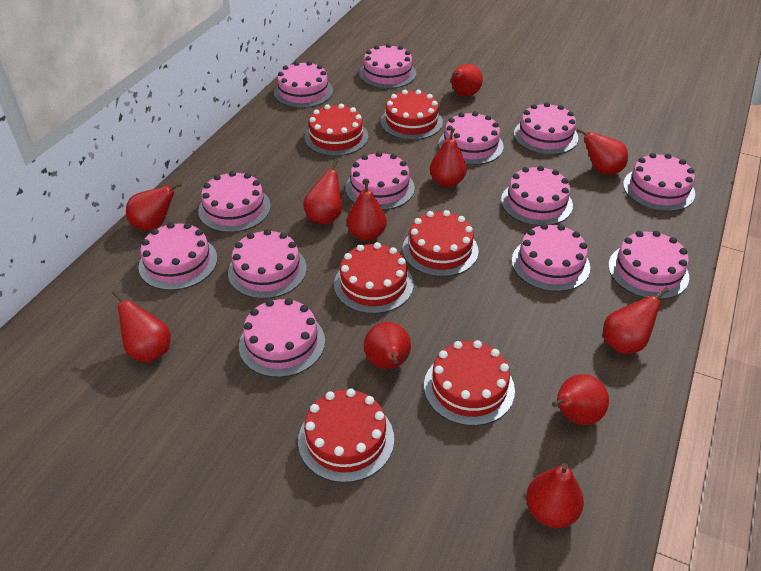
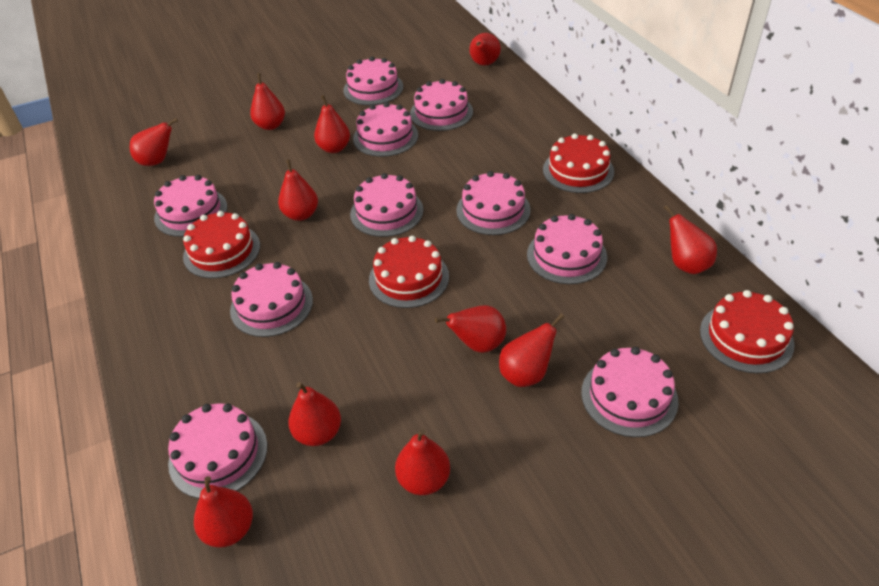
pink cake: 13 -> 10
red cake: 6 -> 4

